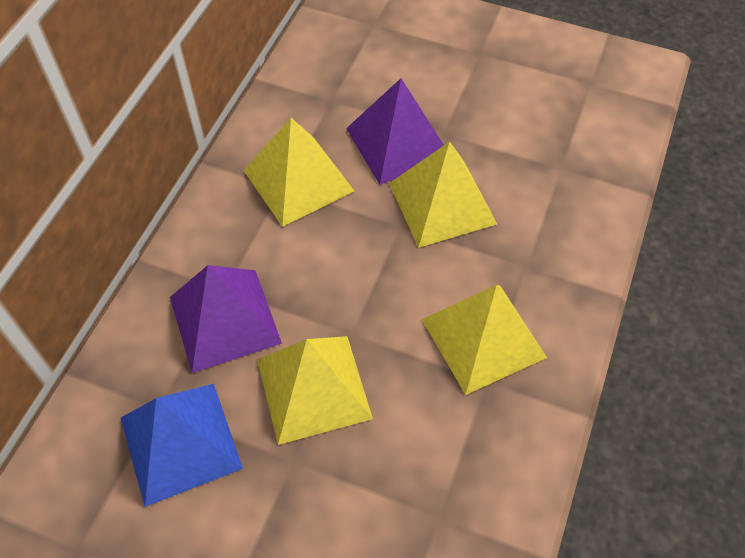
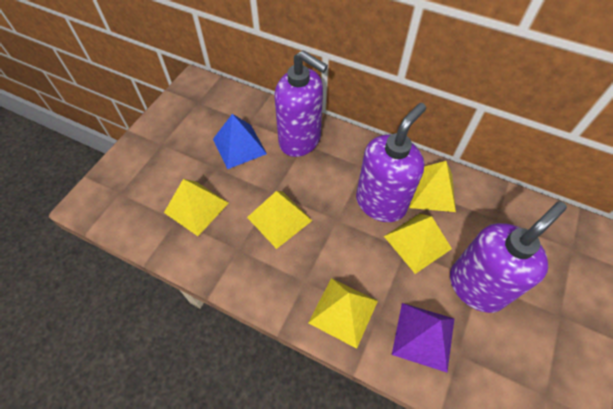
purple pyramid: 2 -> 1
purple soap dispenser: 0 -> 3
yellow pyramid: 4 -> 5

